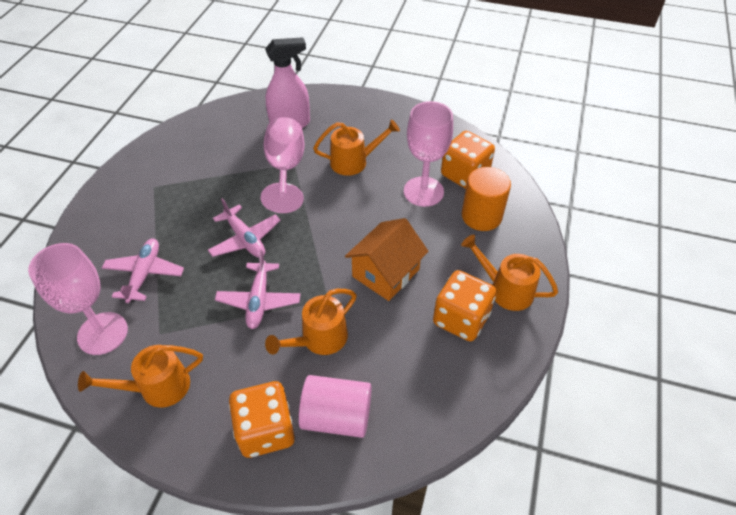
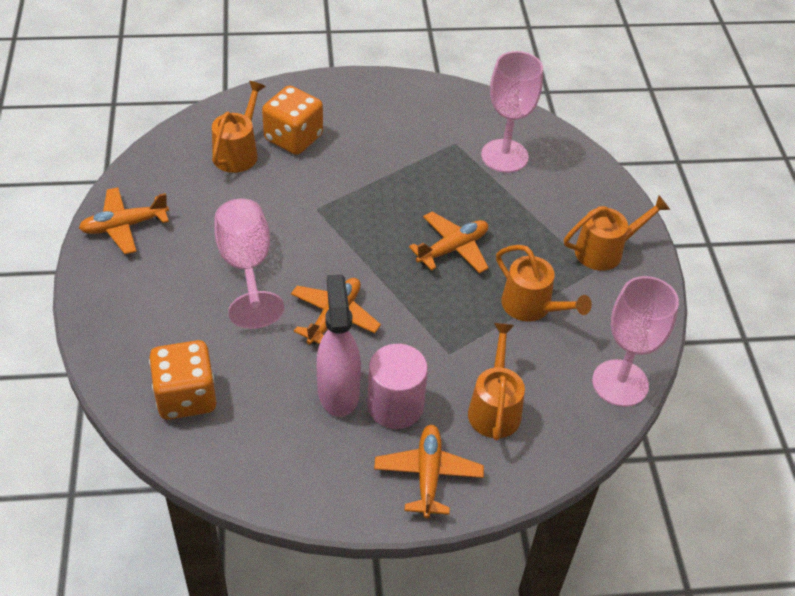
orange cylinder: 1 -> 0
orange dice: 3 -> 2
orange house: 1 -> 0
orange plane: 0 -> 4
pink plane: 3 -> 0

